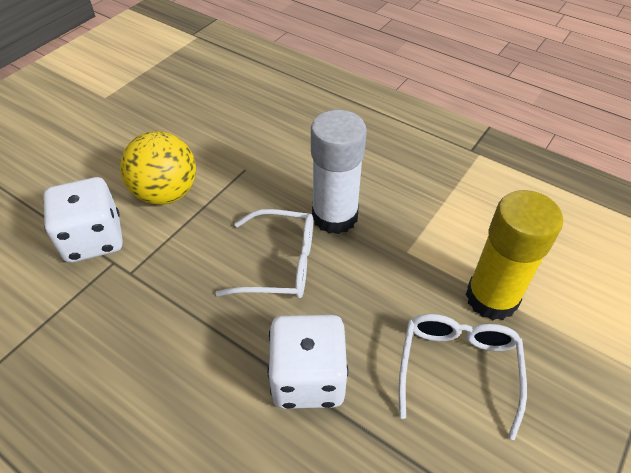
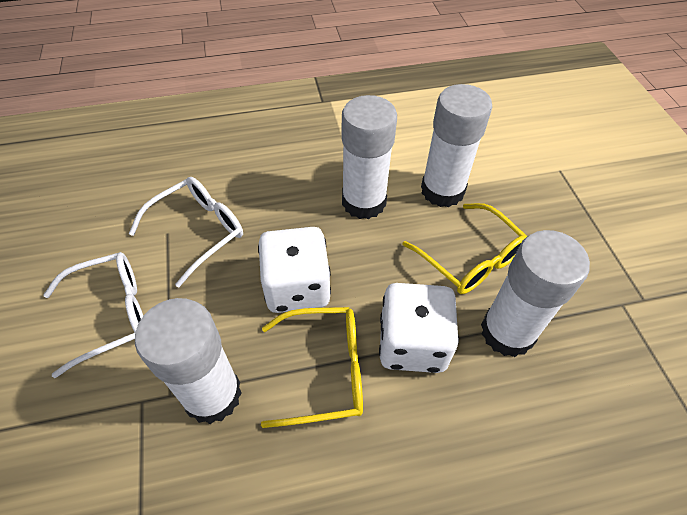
white glue stick: 1 -> 4
yellow ball: 1 -> 0
yellow glasses: 0 -> 2
yellow glue stick: 1 -> 0

